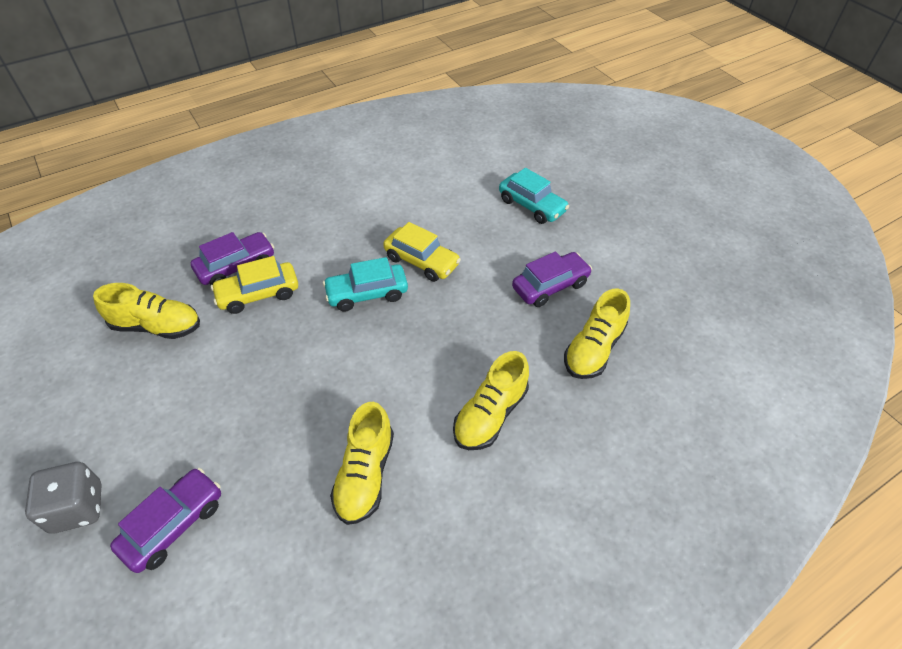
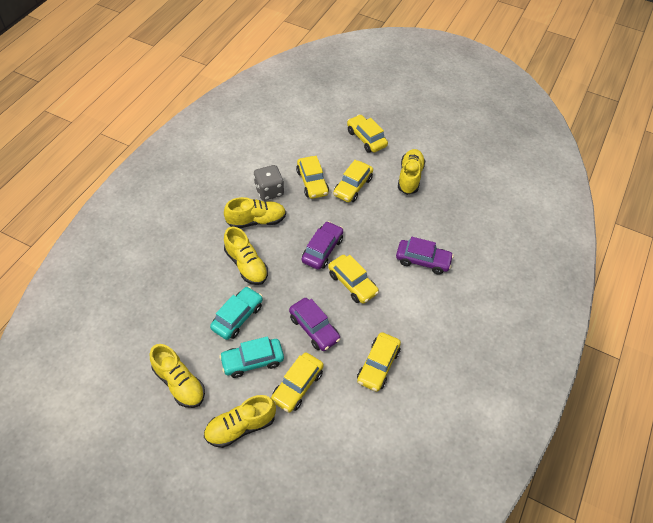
yellow car: 2 -> 6
yellow shoe: 4 -> 5

